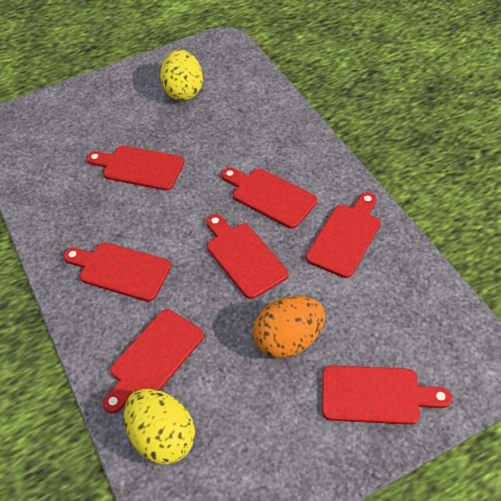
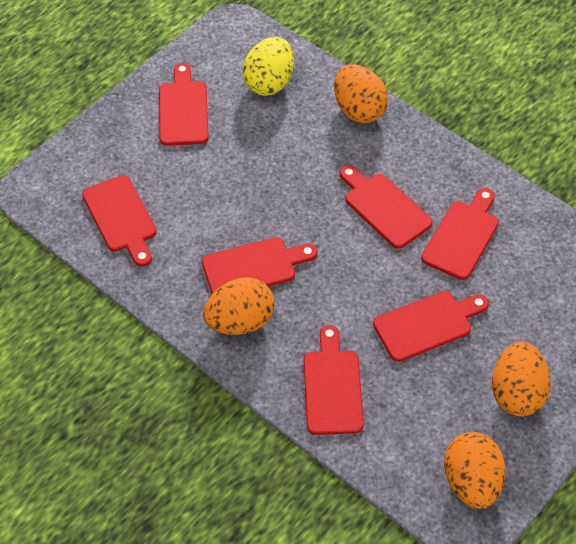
orange egg: 1 -> 4
yellow egg: 2 -> 1

